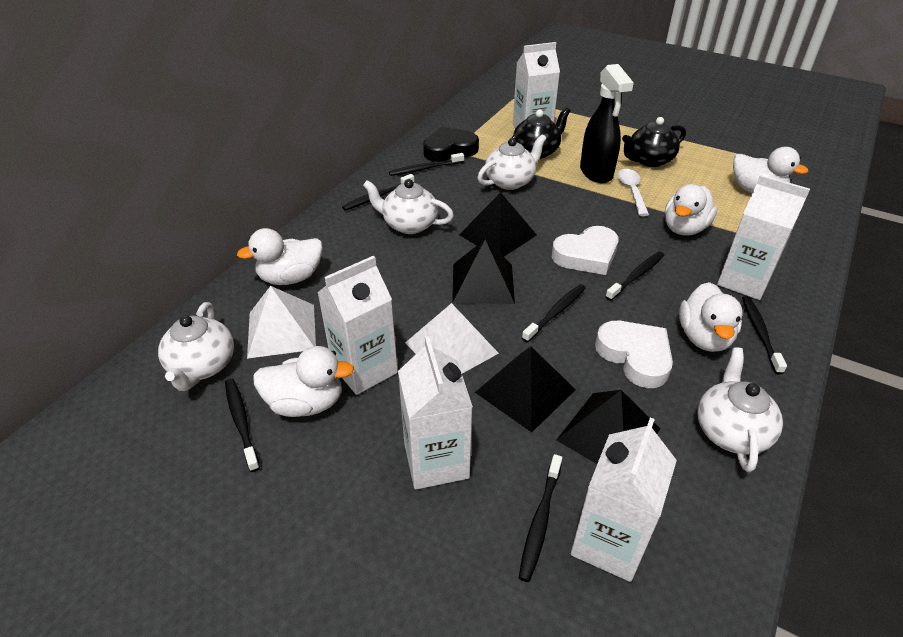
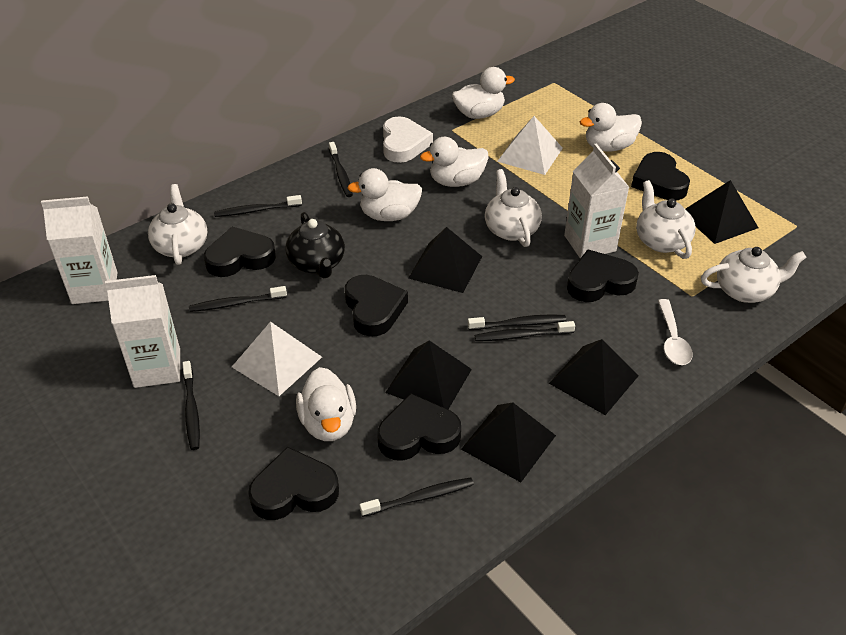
black heart: 1 -> 6
black pyramid: 4 -> 5
black spray bottle: 1 -> 0
black teapot: 2 -> 1
white carton: 5 -> 3
white heart: 2 -> 1

